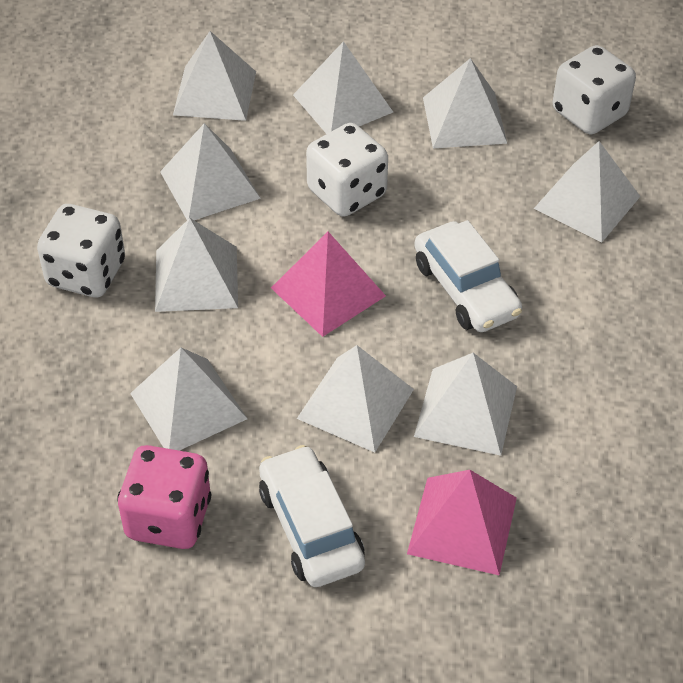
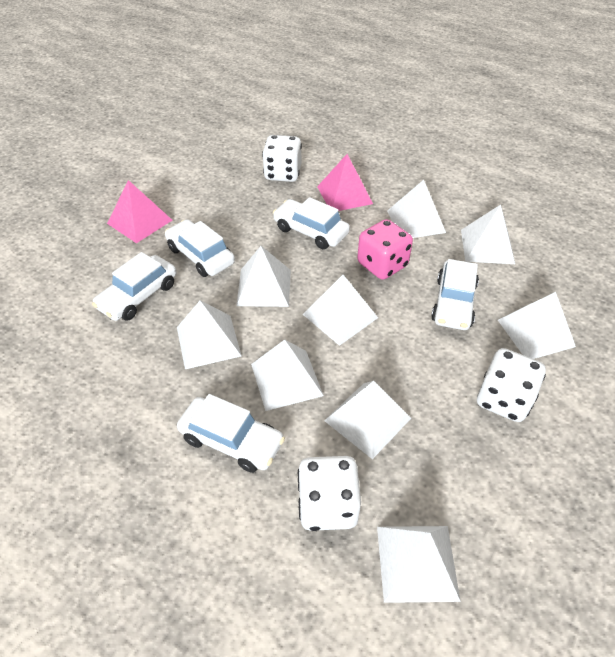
white car: 2 -> 5

